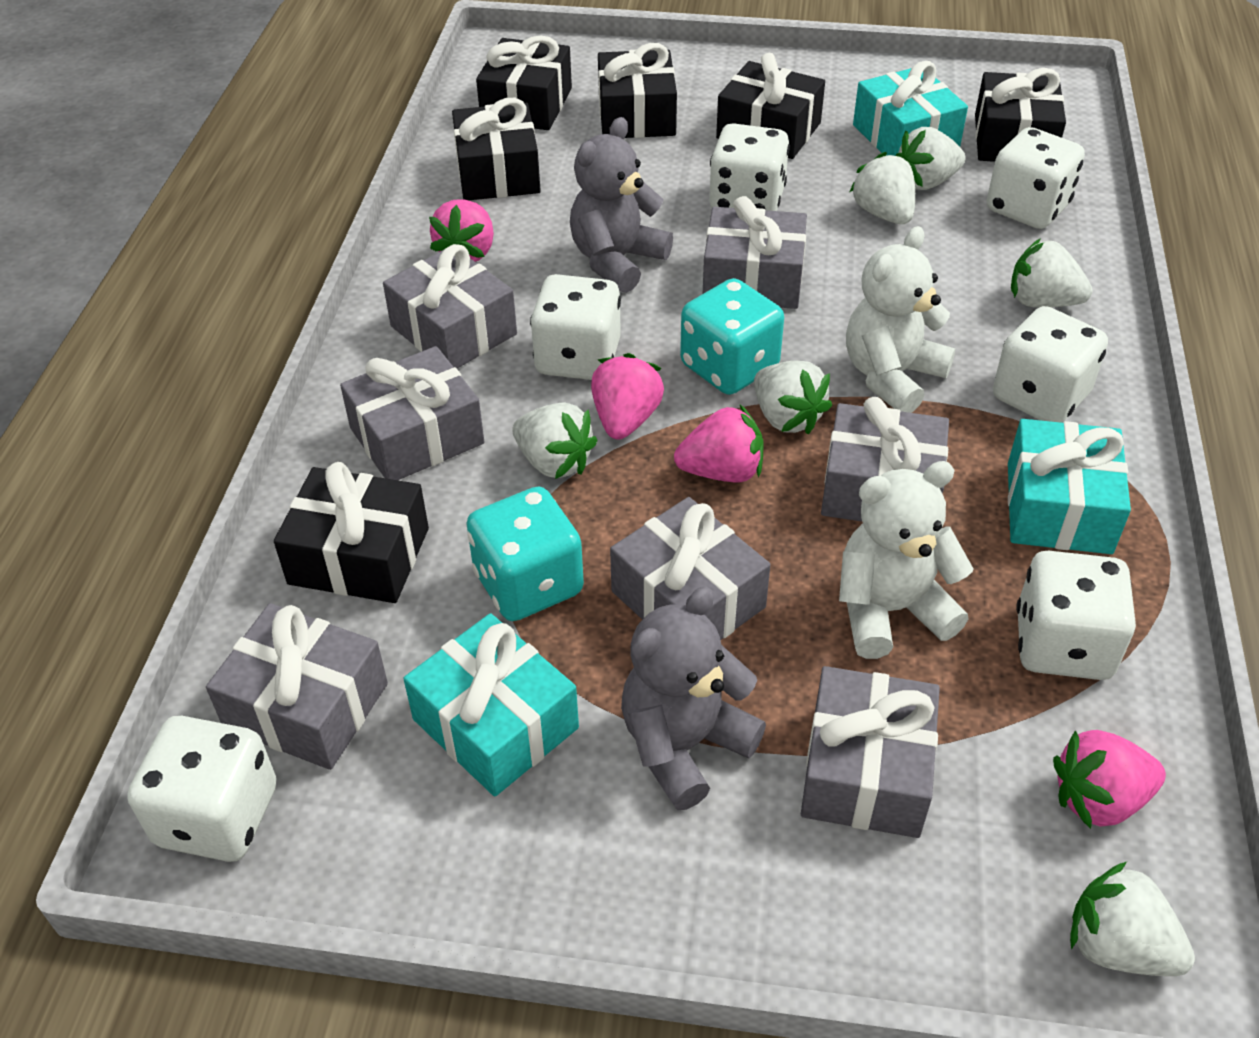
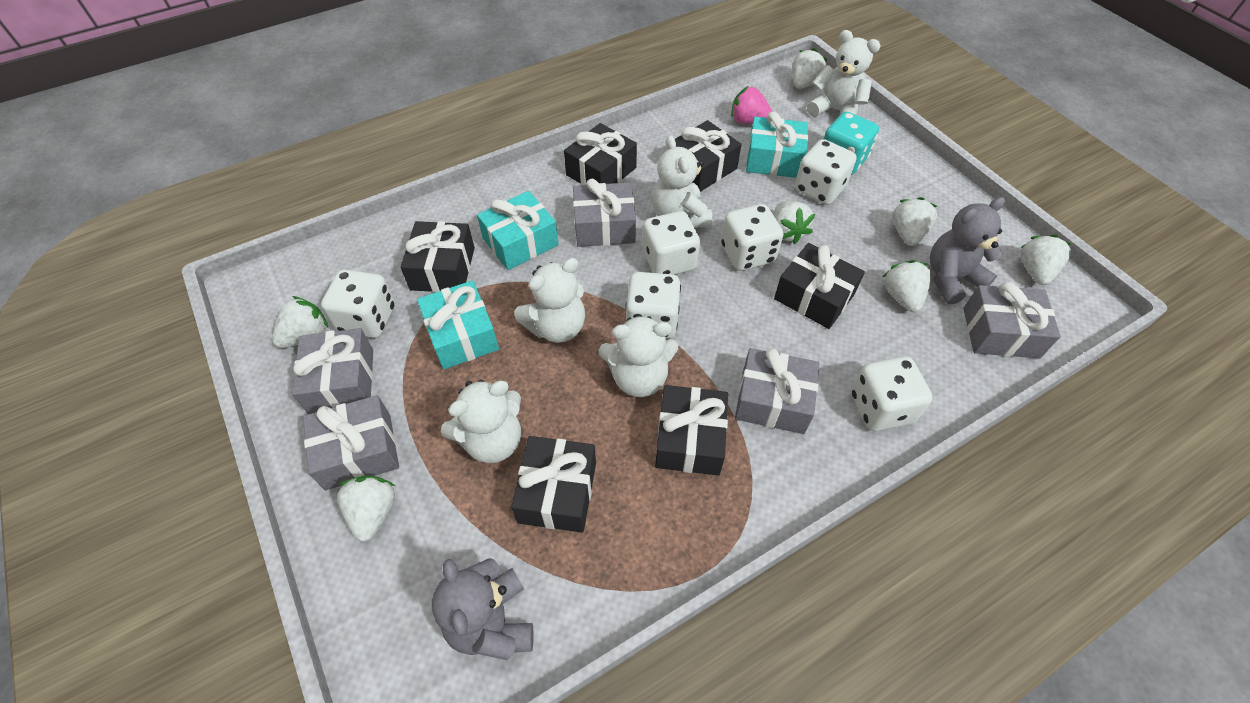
grey gift: 7 -> 5
pink strawberry: 4 -> 1
turquoise dice: 2 -> 1
white strawberry: 6 -> 7
white teddy bear: 2 -> 5

